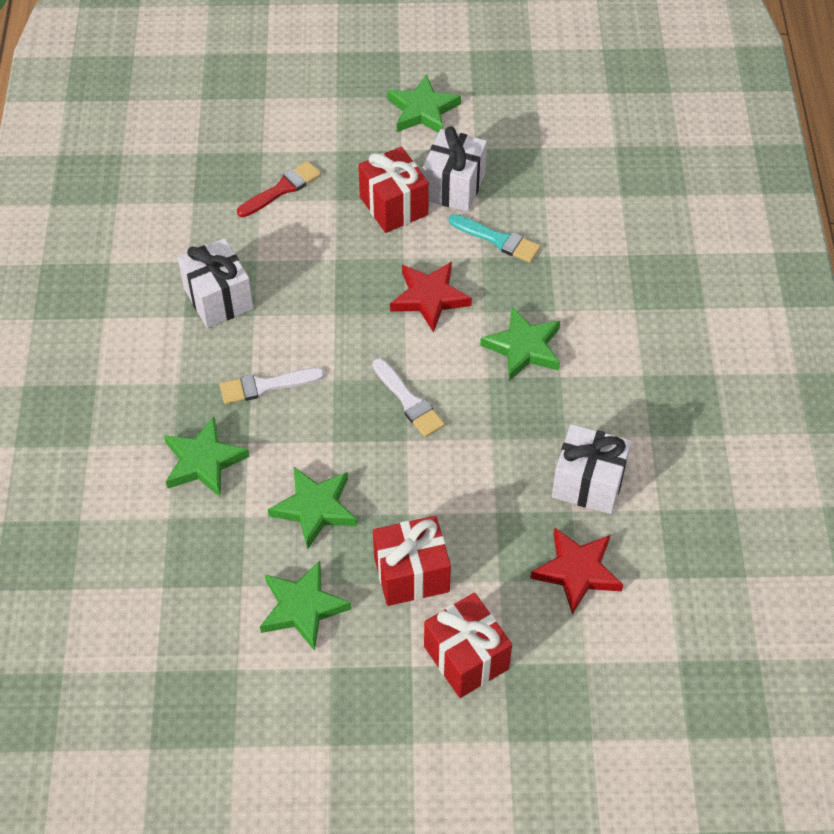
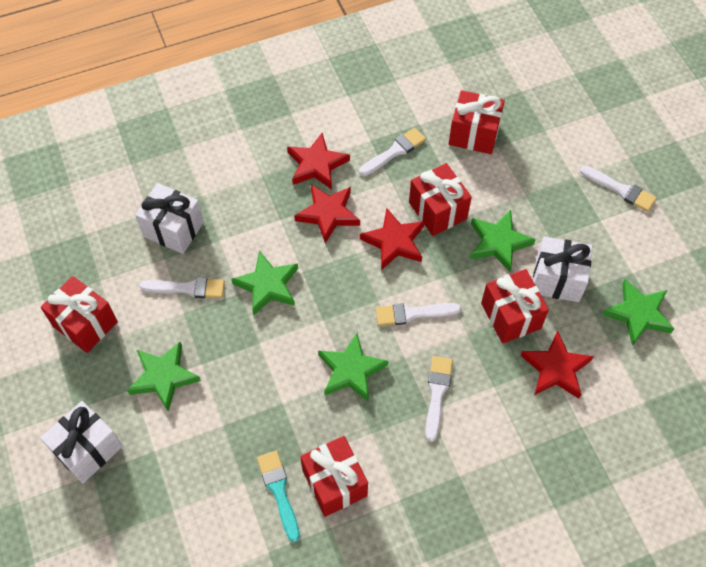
red brush: 1 -> 0
red gift: 3 -> 5
red star: 2 -> 4
white brush: 2 -> 5

